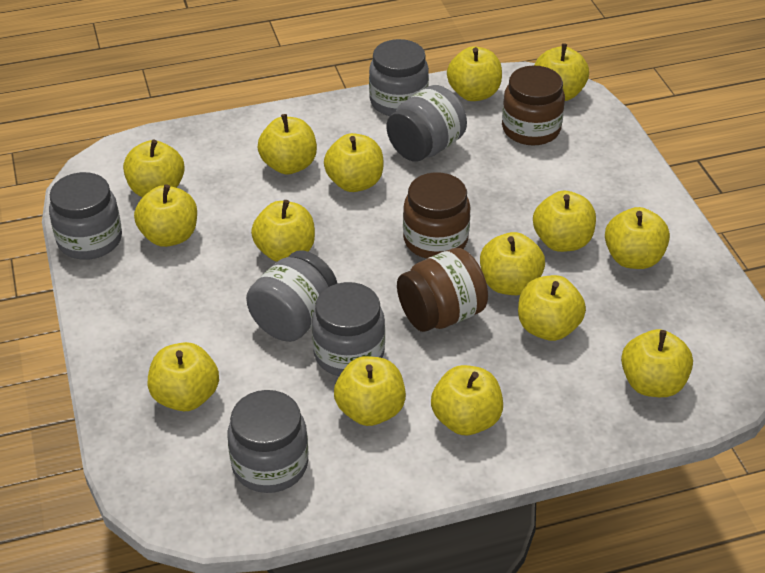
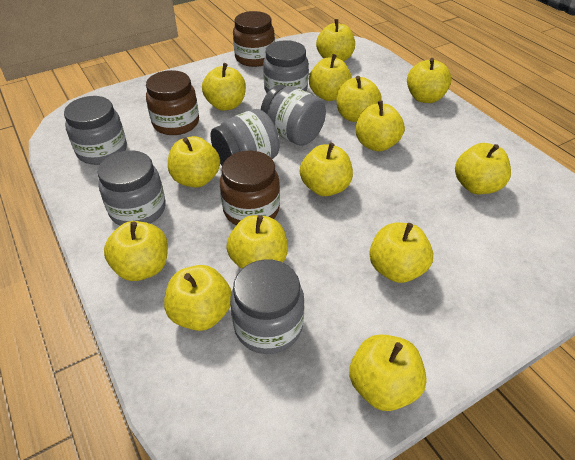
yellow apple: 15 -> 14

